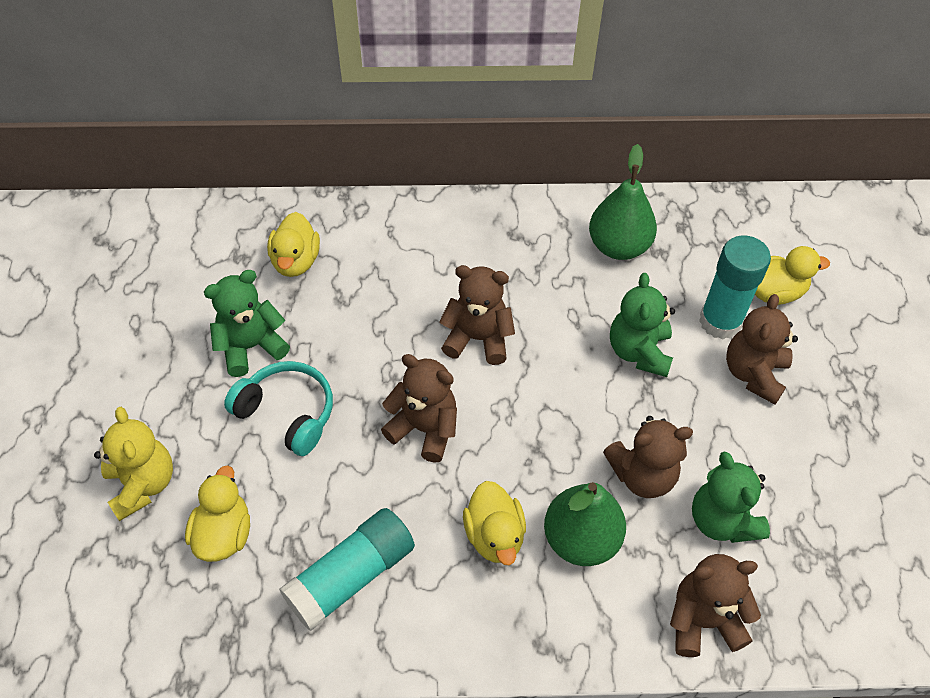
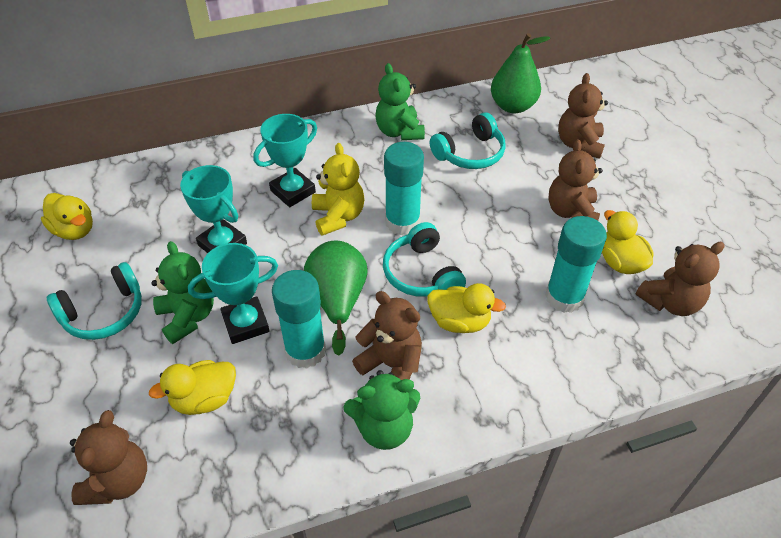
turquoise glue stick: 2 -> 3
turquoise headphones: 1 -> 3
turquoise trophy: 0 -> 3

